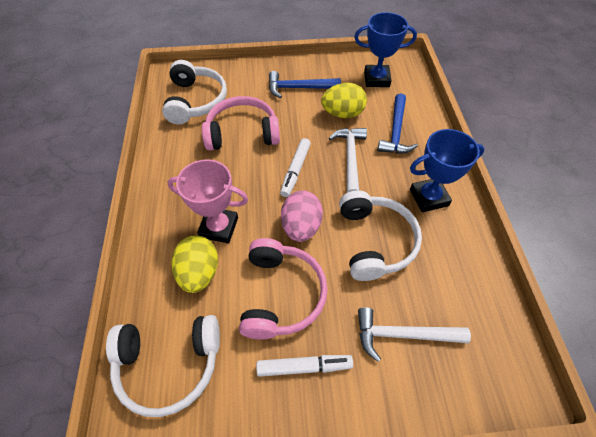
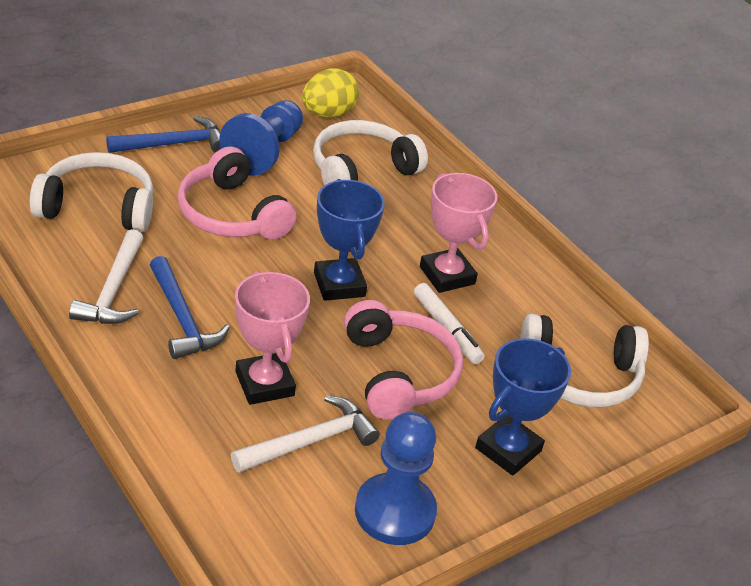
blue pawn: 0 -> 2
pink egg: 1 -> 0
pink trophy: 1 -> 2
white marker: 2 -> 1
yellow egg: 2 -> 1

